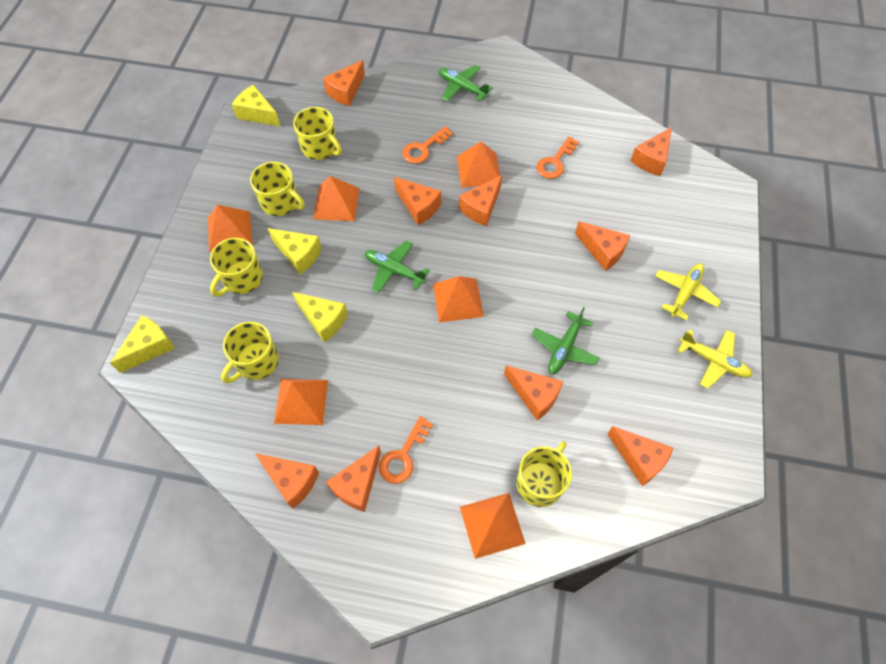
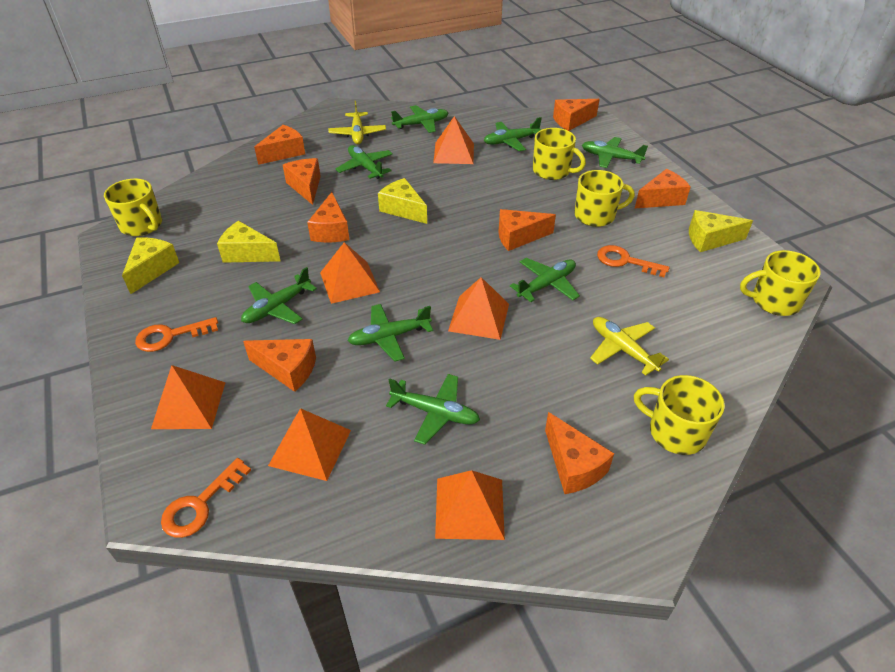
green plane: 3 -> 8
orange cheese: 9 -> 8

